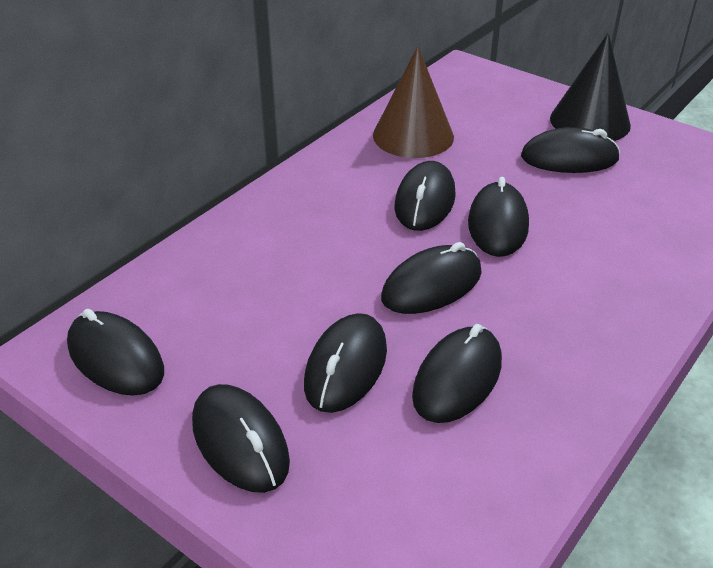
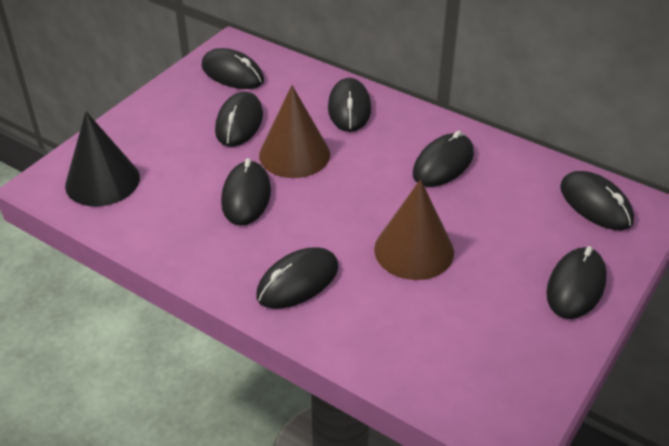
brown cone: 1 -> 2

